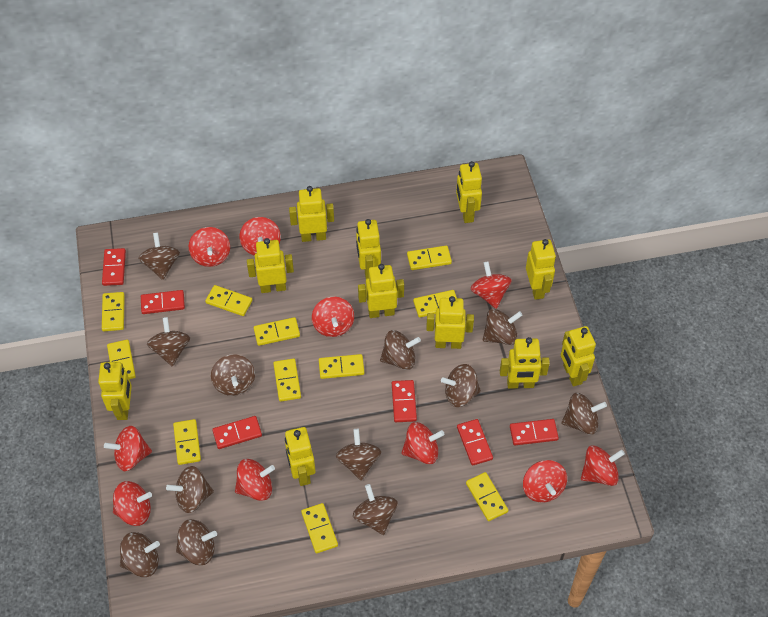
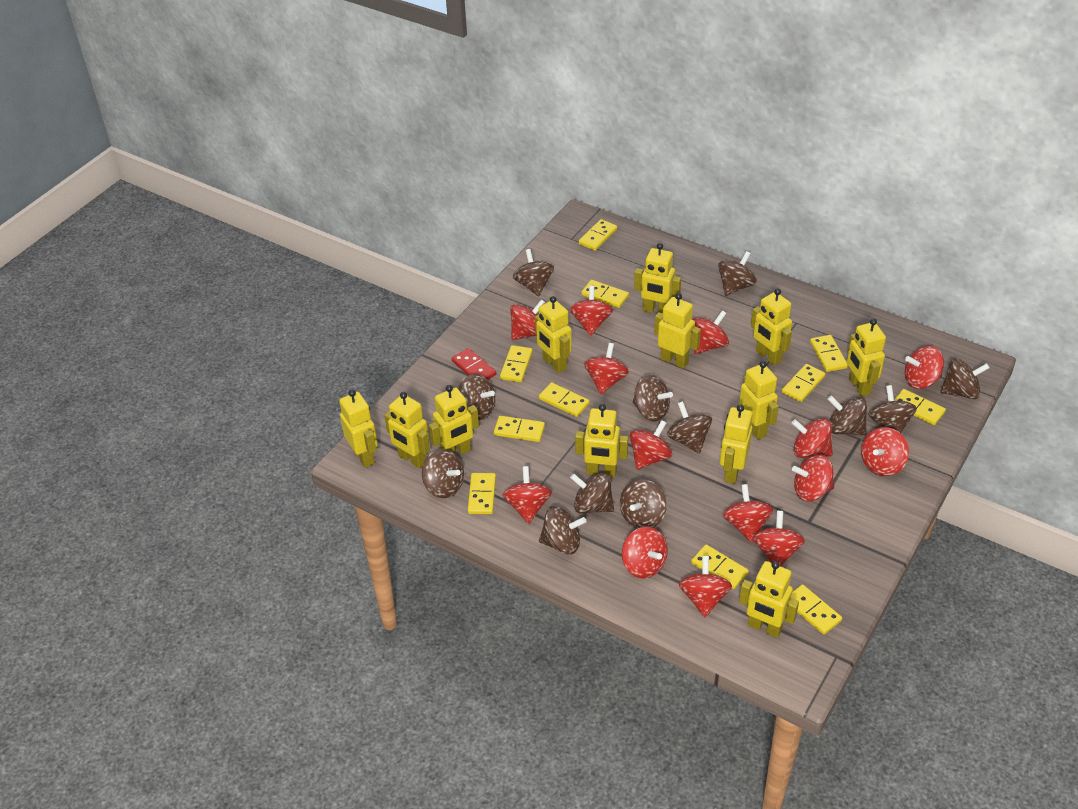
red domino: 6 -> 1
red spinning top: 10 -> 14
yellow robot: 11 -> 12

